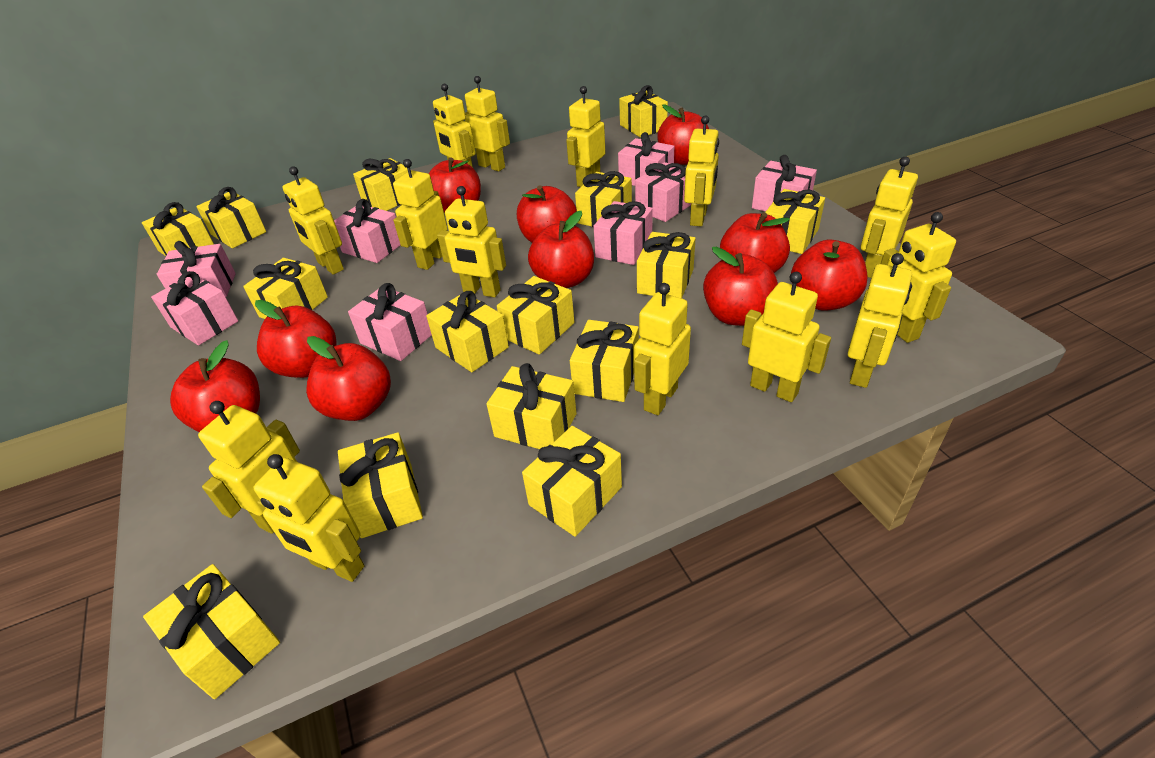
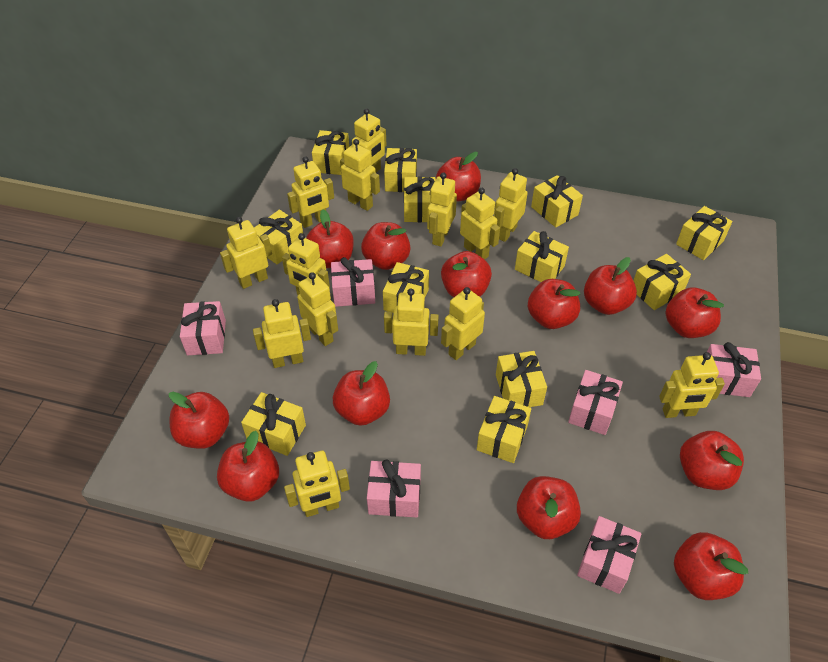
pink gift: 8 -> 6
red apple: 10 -> 13
yellow gift: 15 -> 12

